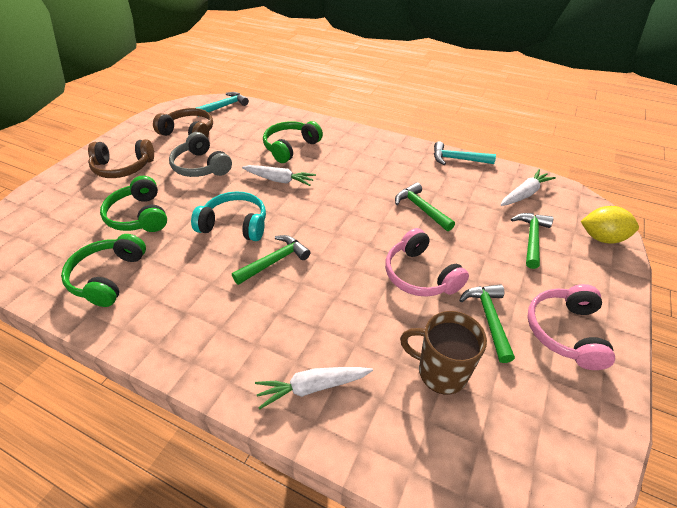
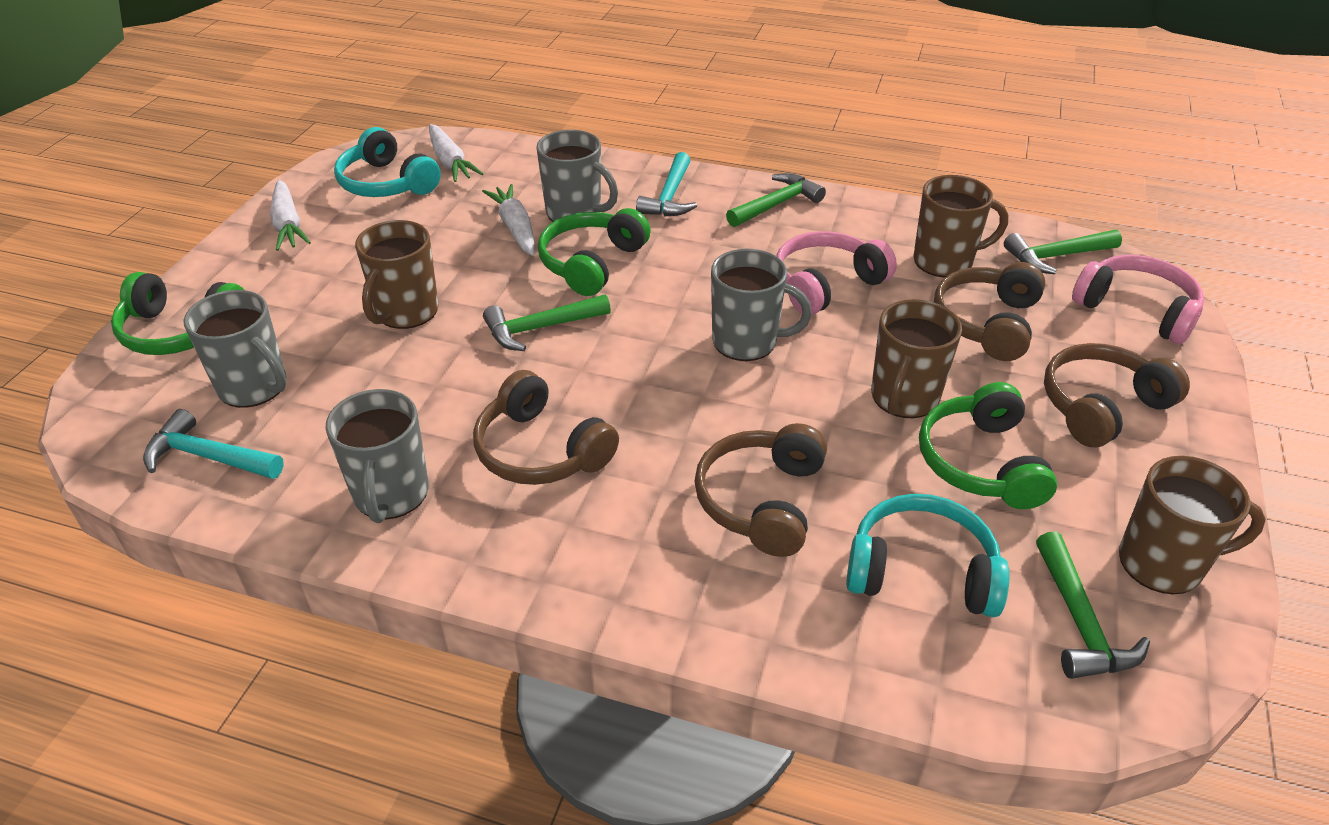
brown headphones: 2 -> 4
brown mug: 1 -> 4
grey headphones: 1 -> 0
grey mug: 0 -> 4
turquoise headphones: 1 -> 2
yellow lemon: 1 -> 0

